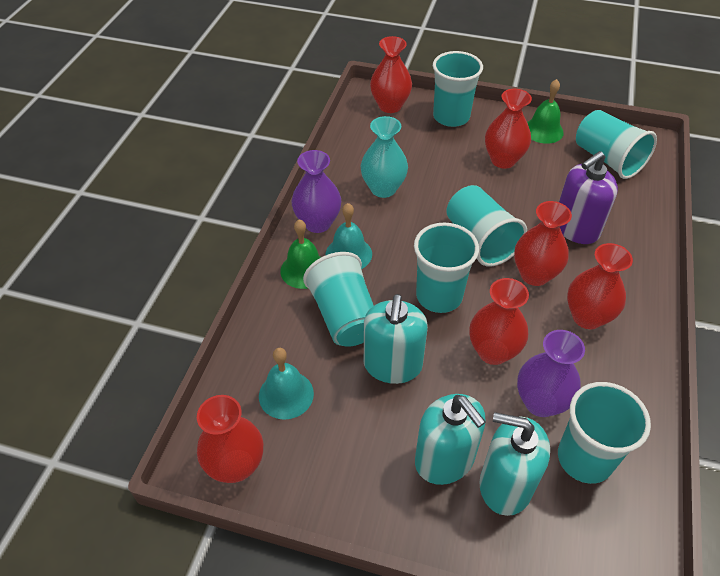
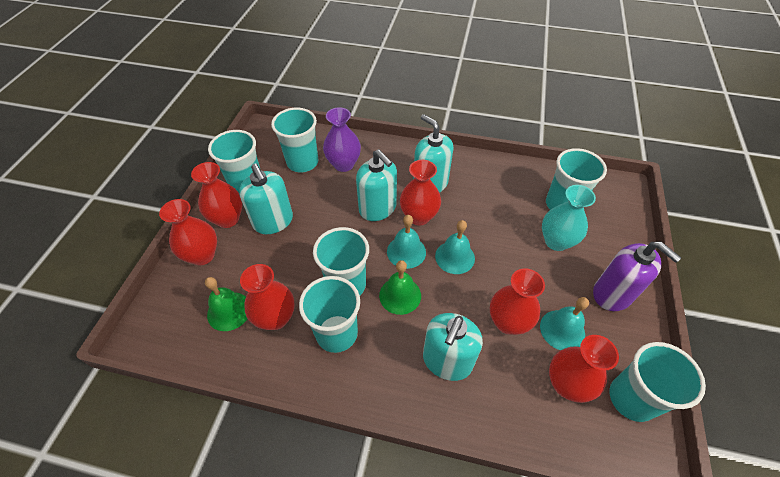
purple vase: 2 -> 1
turquoise bell: 2 -> 3
turquoise soap dispenser: 3 -> 4

